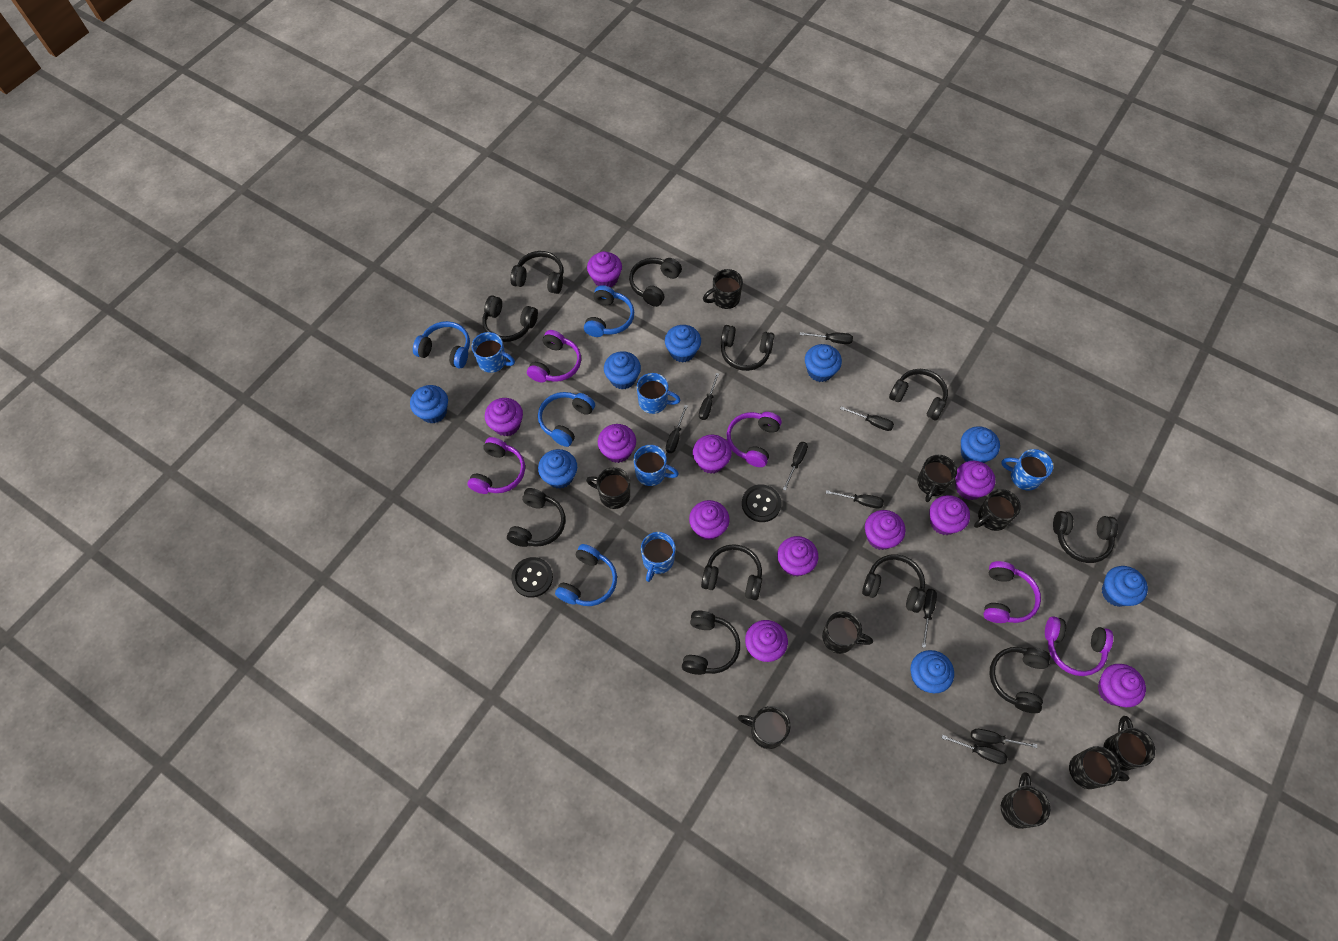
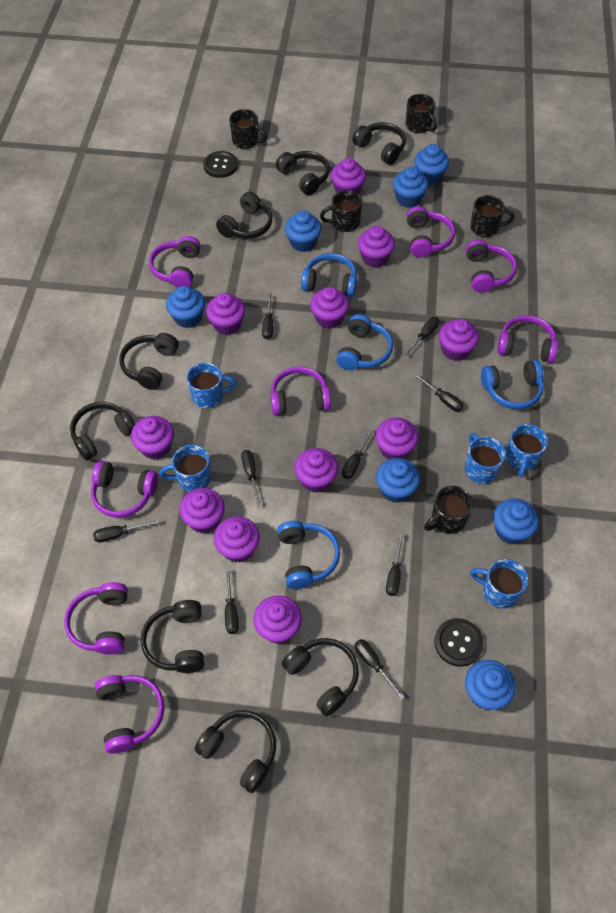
black headphones: 11 -> 8
black mug: 9 -> 5
blue cupcake: 8 -> 7
purple headphones: 5 -> 8

